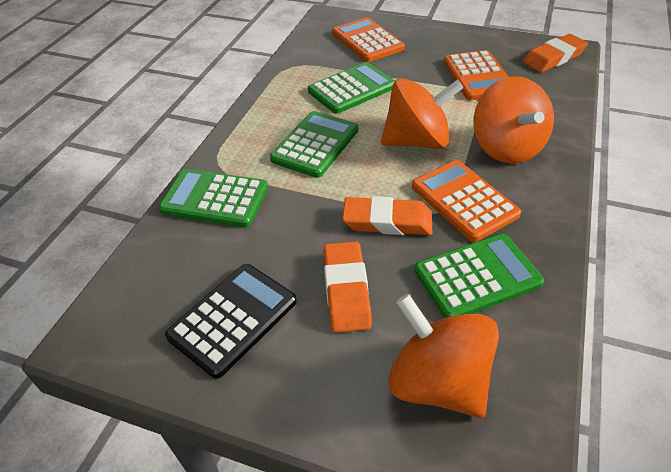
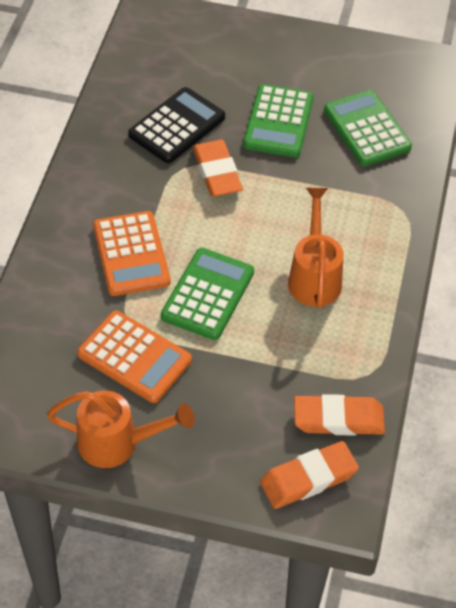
green calculator: 4 -> 3
orange calculator: 3 -> 2
orange spinning top: 3 -> 0
orange watering can: 0 -> 2

